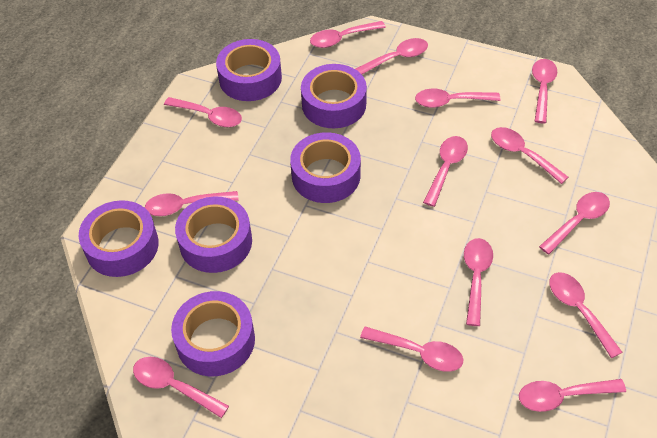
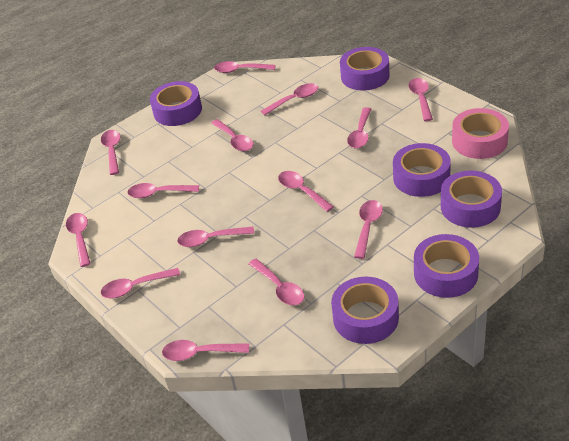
pink tape: 0 -> 1

